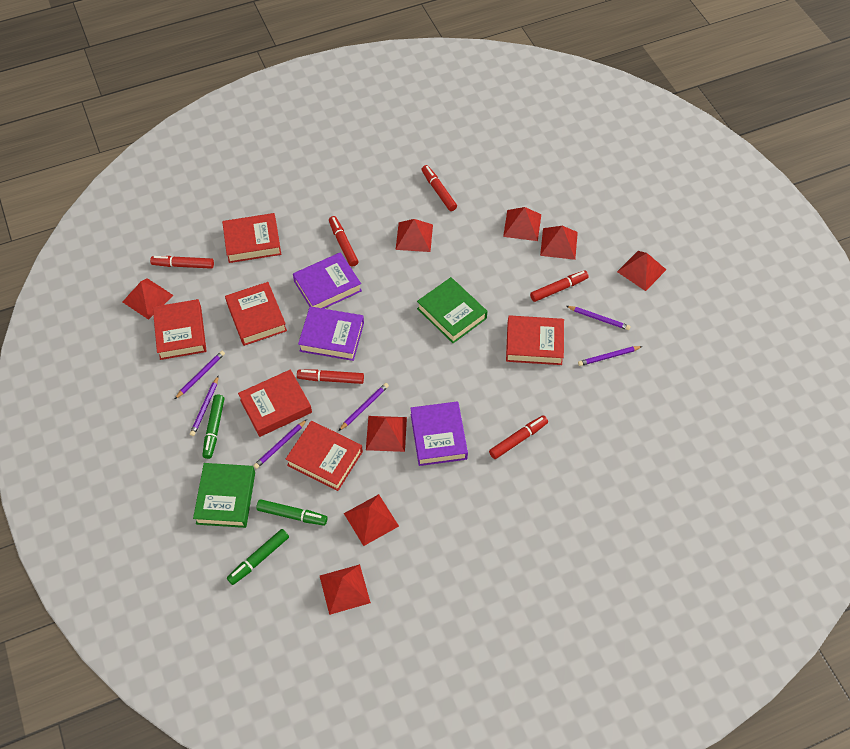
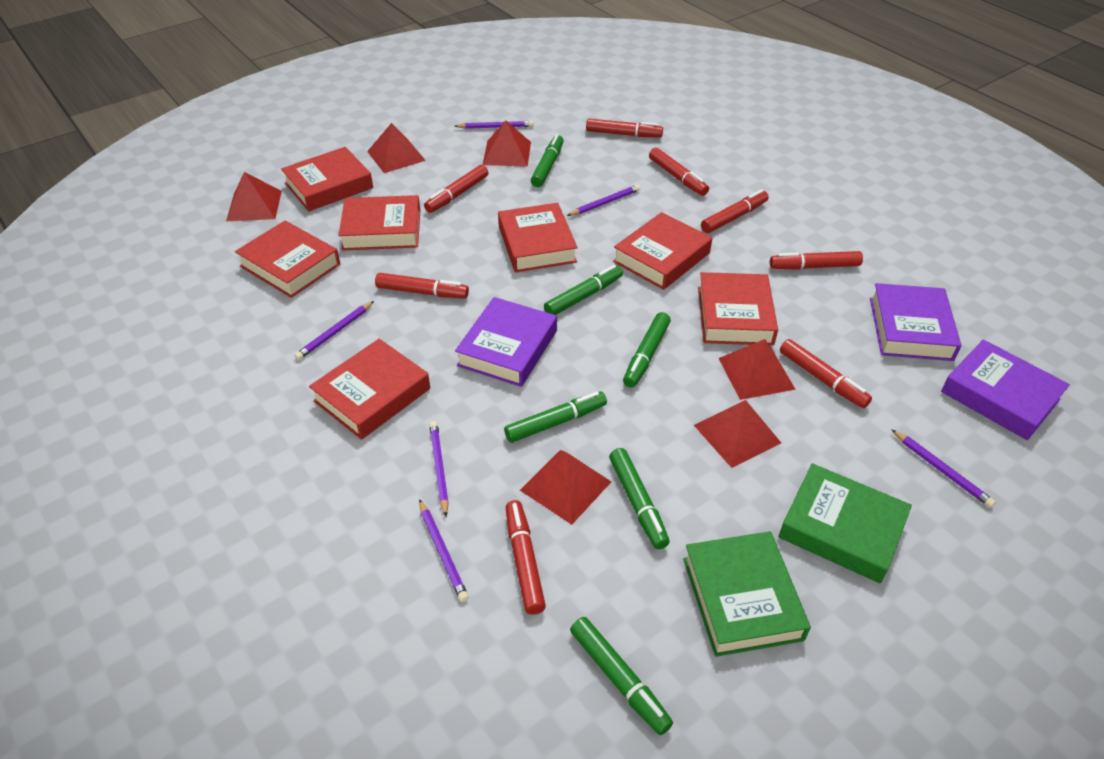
green marker: 3 -> 6
red book: 6 -> 7
red marker: 6 -> 8
red pyramid: 8 -> 6

